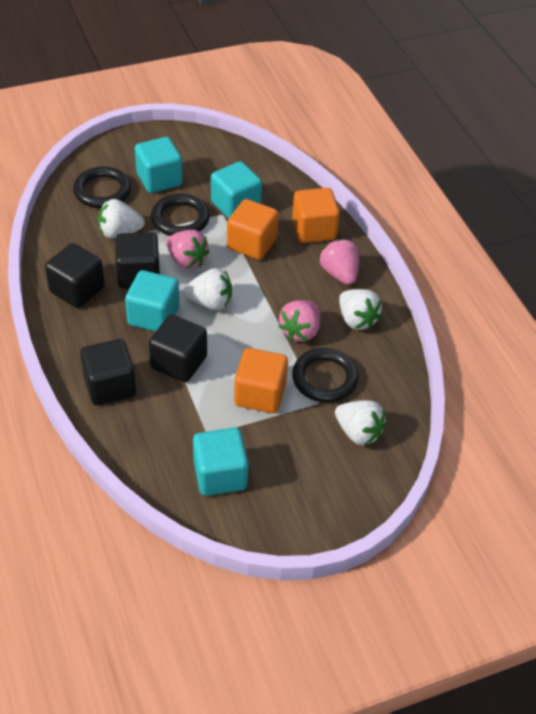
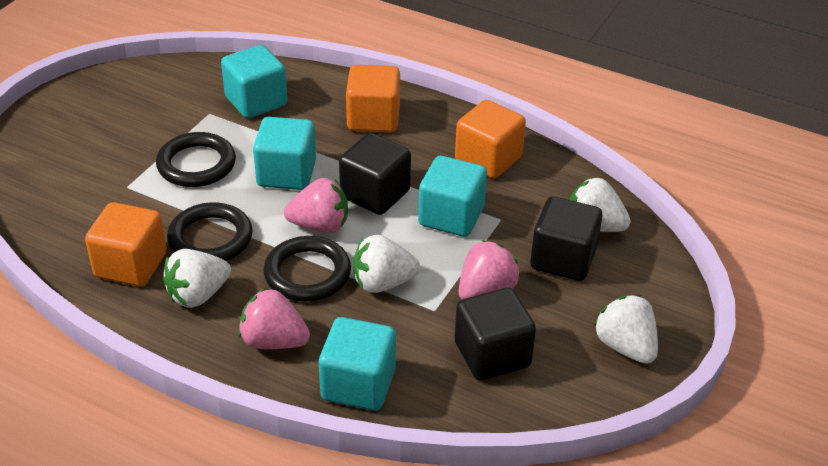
black cube: 4 -> 3

